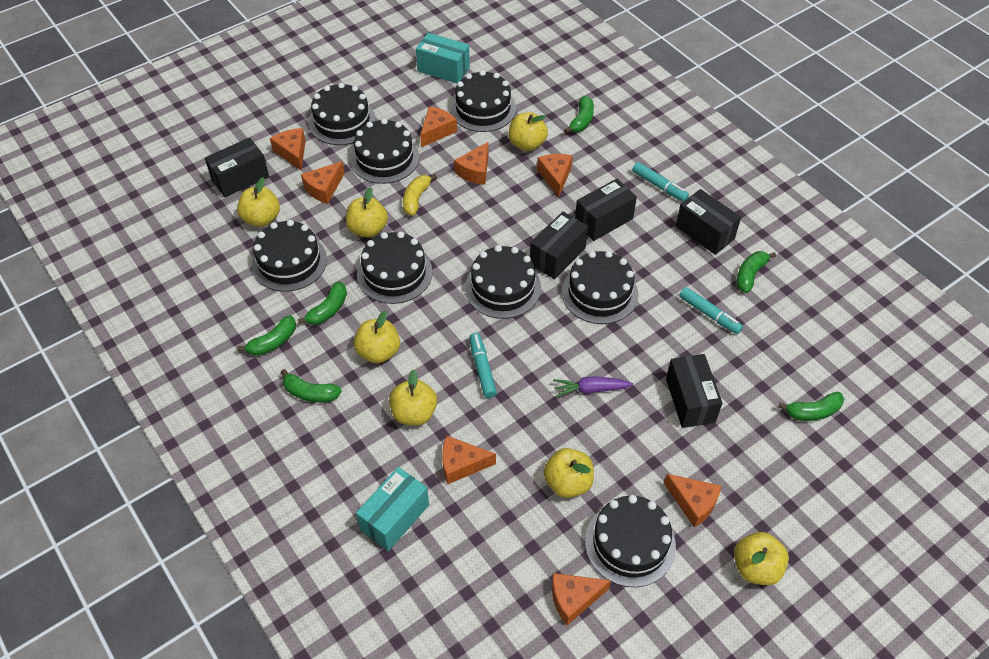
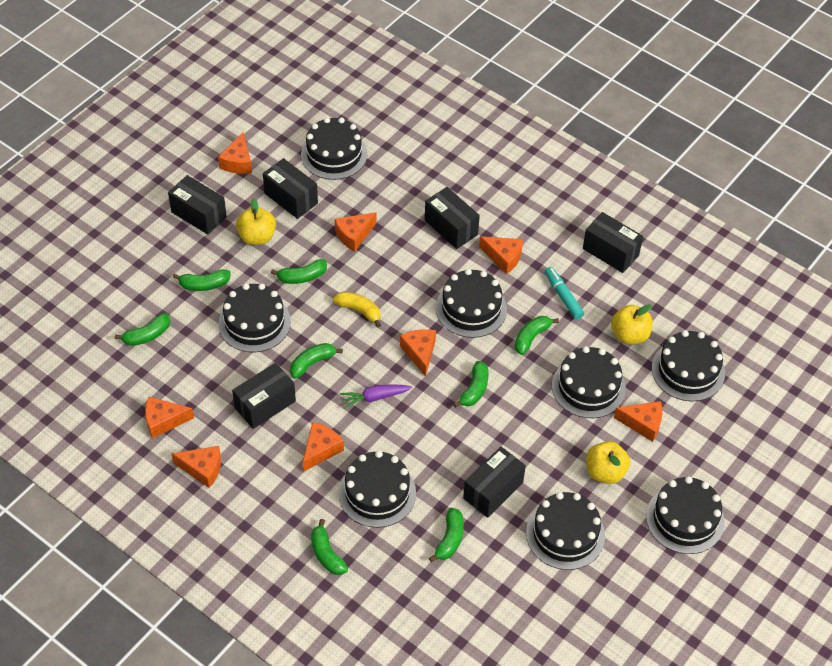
black box: 5 -> 6
green banana: 6 -> 8
turquoise box: 2 -> 0
turquoise marker: 3 -> 1
yellow apple: 7 -> 3

